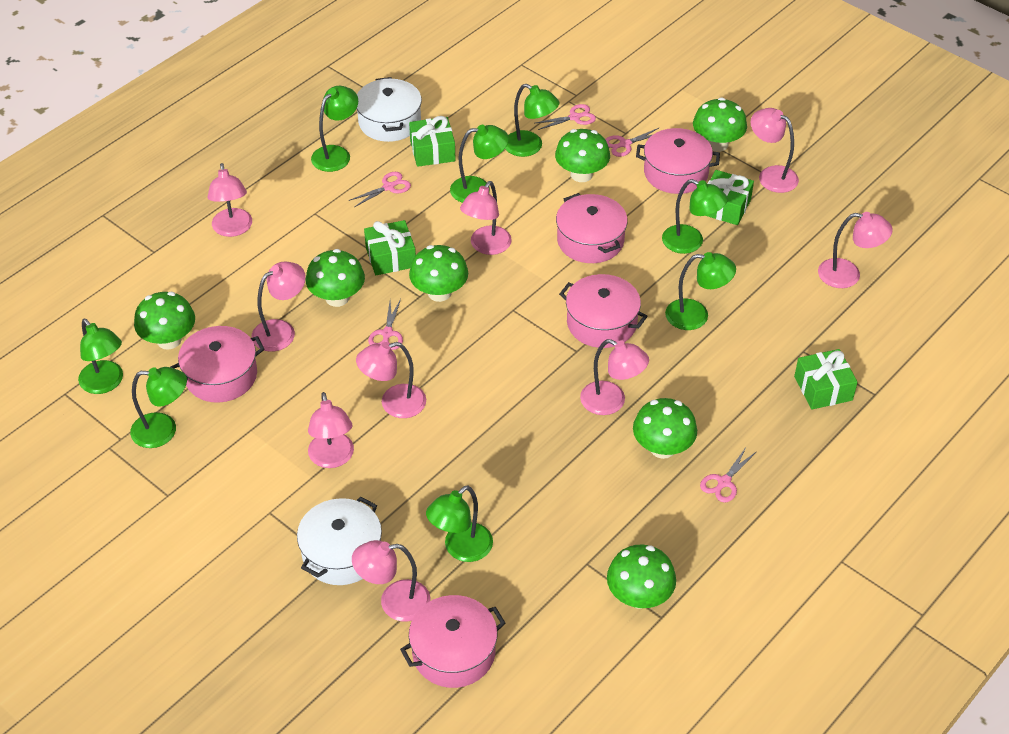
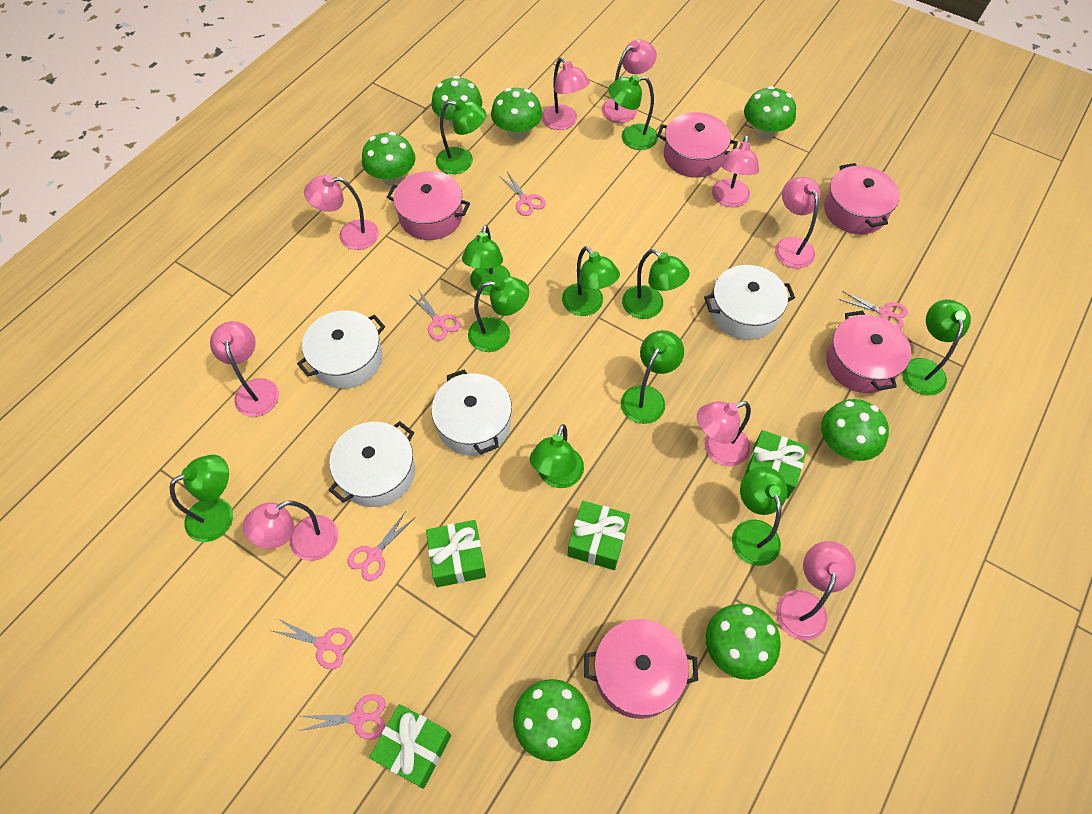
green lamp: 8 -> 11
pink scissors: 5 -> 6
white pot: 2 -> 4

